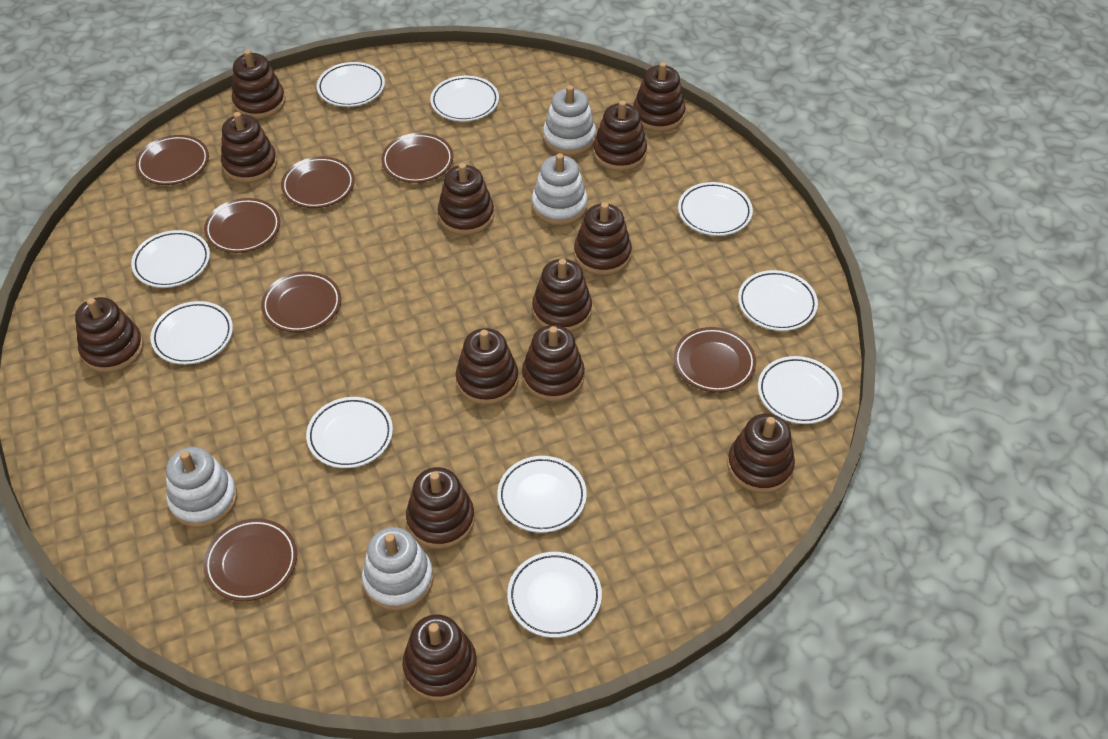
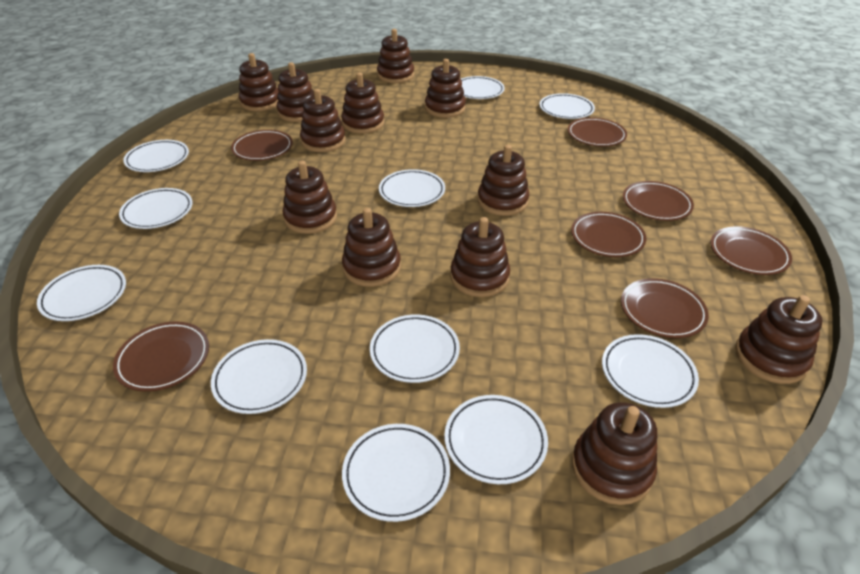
brown stacking toy: 13 -> 12
white plate: 10 -> 11
white stacking toy: 4 -> 0

